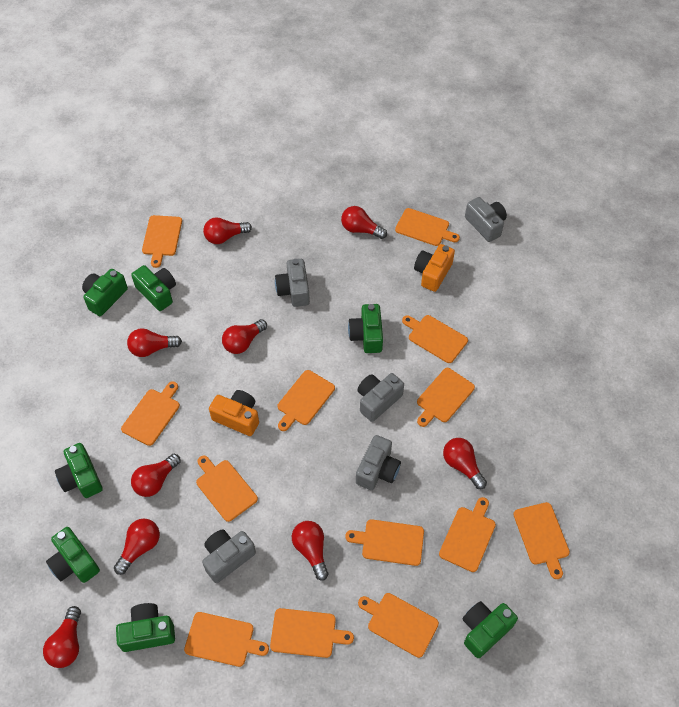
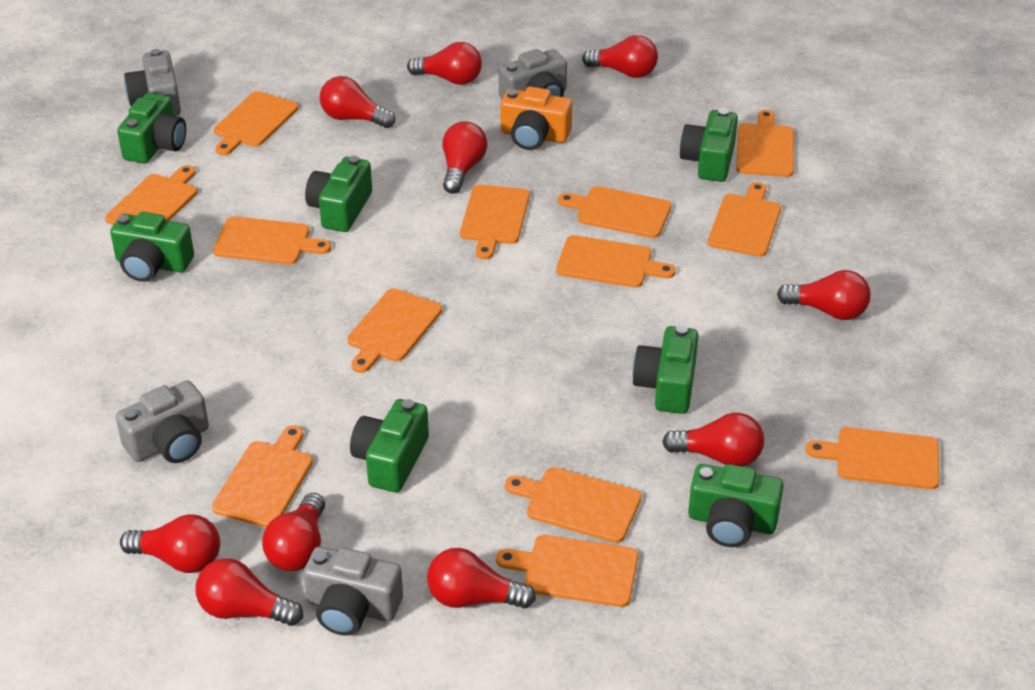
grey camera: 5 -> 4
orange camera: 2 -> 1
red light bulb: 9 -> 10

